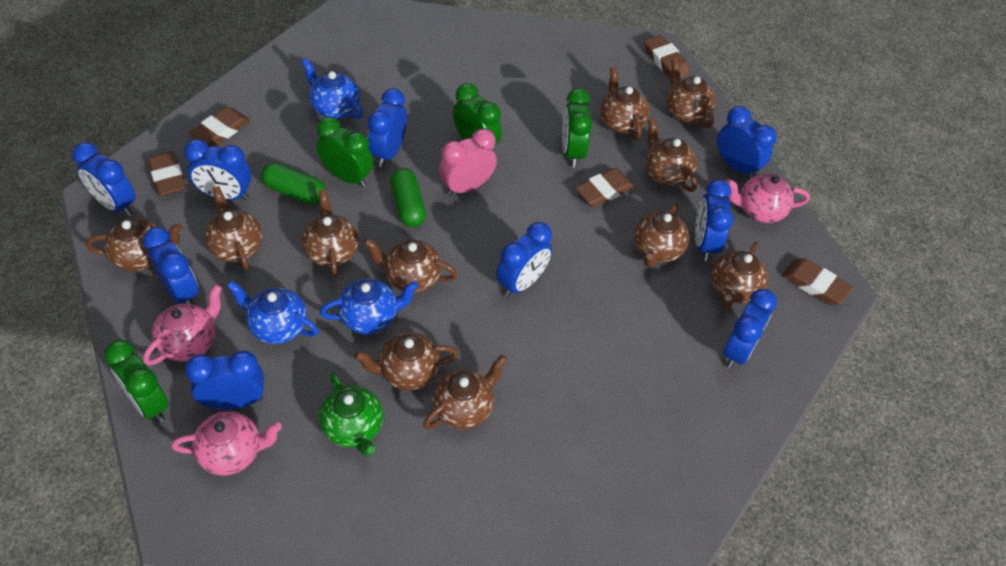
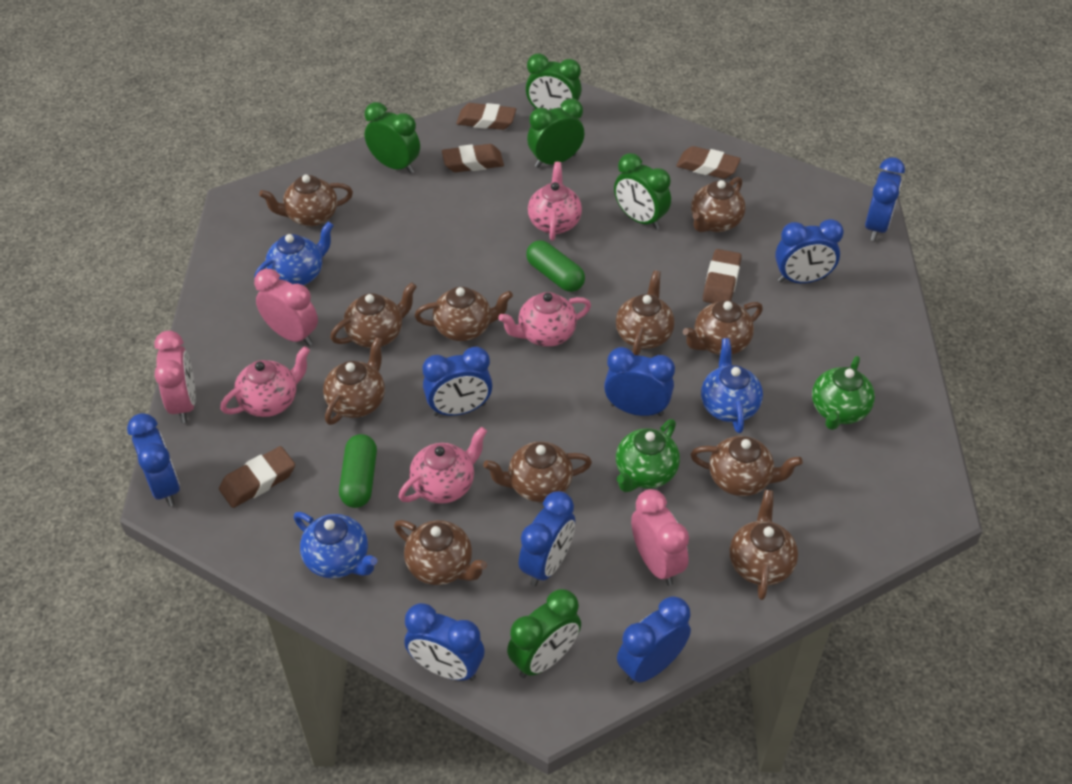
blue clock: 9 -> 8
green clock: 4 -> 5
green teapot: 1 -> 2
pink clock: 1 -> 3
pink teapot: 3 -> 4

